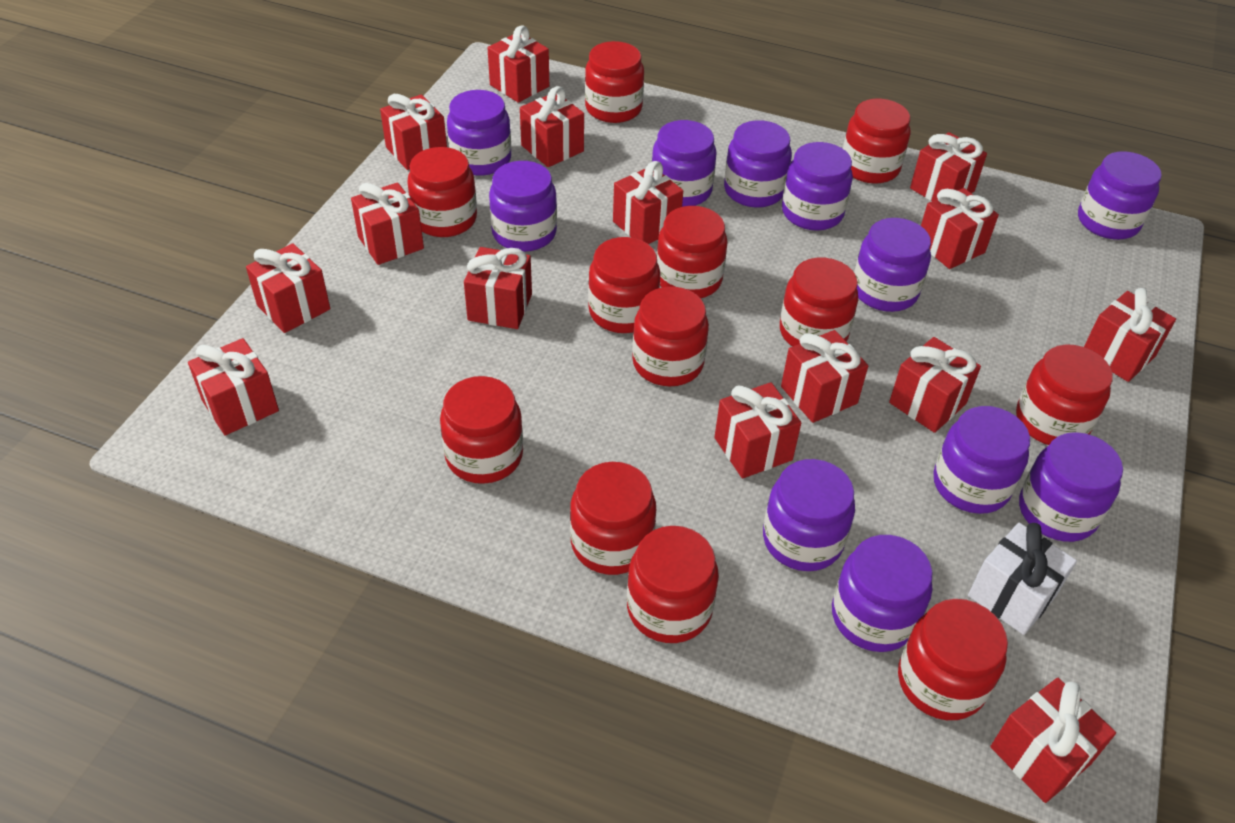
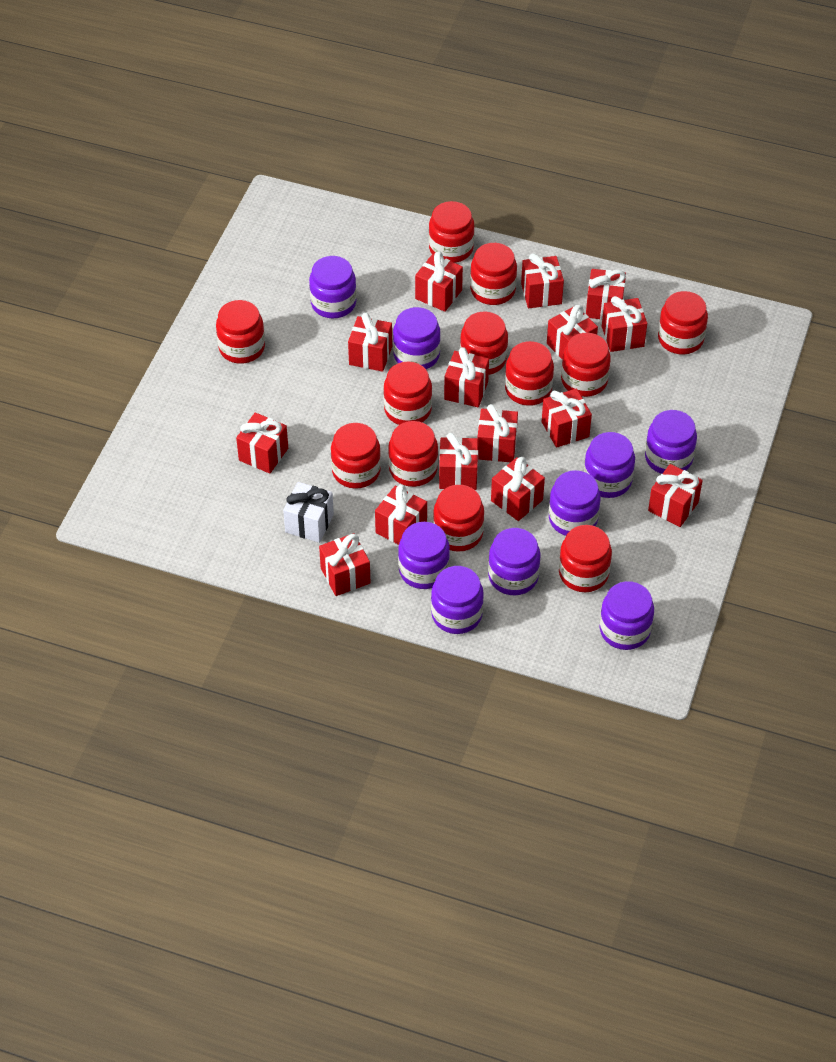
purple jar: 11 -> 9

